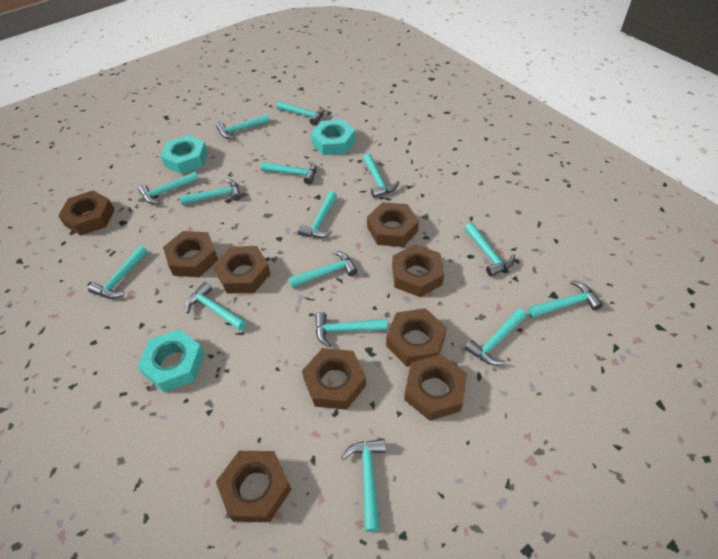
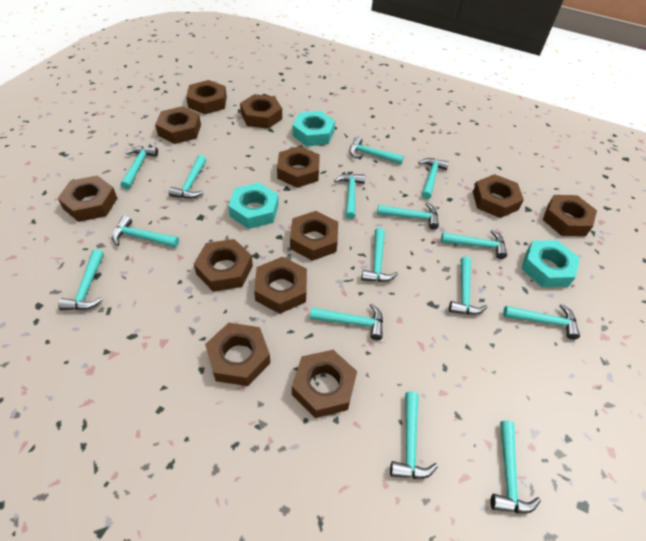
brown nut: 9 -> 12

